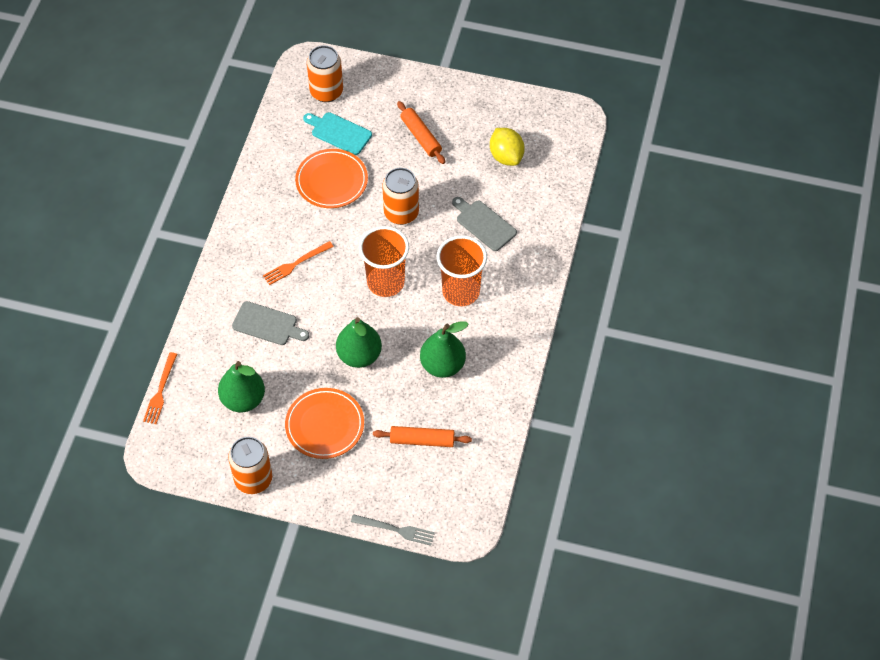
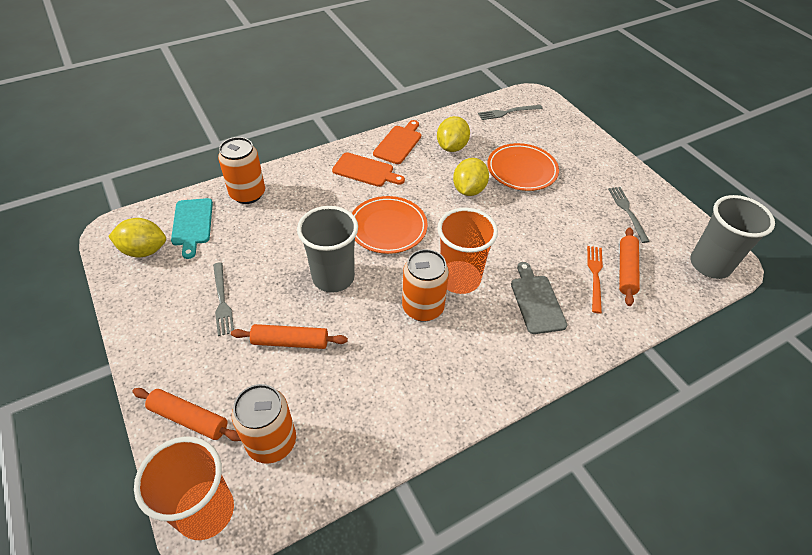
green pear: 3 -> 0
grey cup: 0 -> 2
grey cutting board: 2 -> 1
grey fork: 1 -> 3
orange cutting board: 0 -> 2
orange fork: 2 -> 1
orange rolling pin: 2 -> 3
yellow lemon: 1 -> 3

